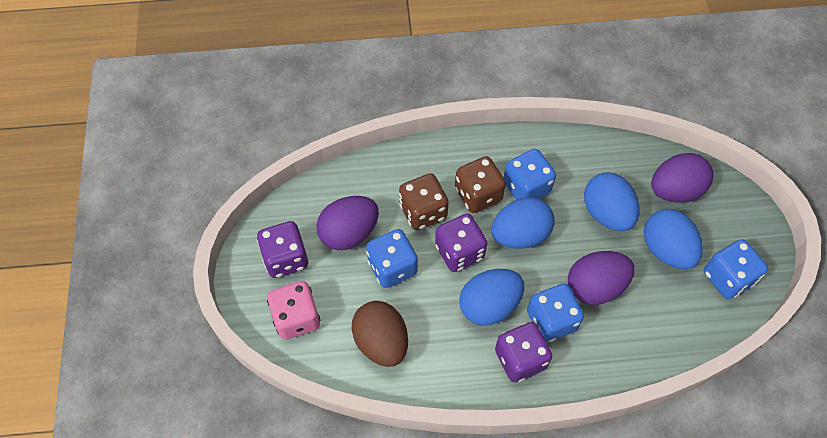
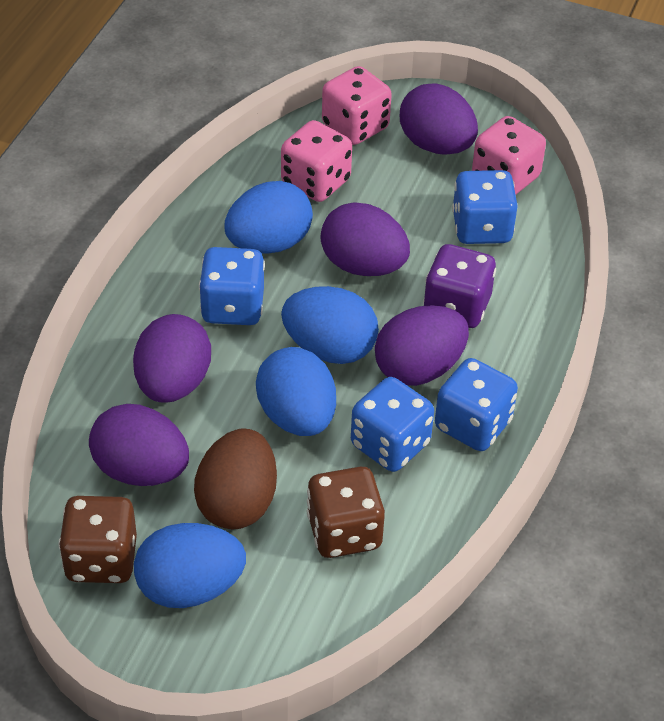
pink dice: 1 -> 3
purple dice: 3 -> 1
purple egg: 3 -> 5

